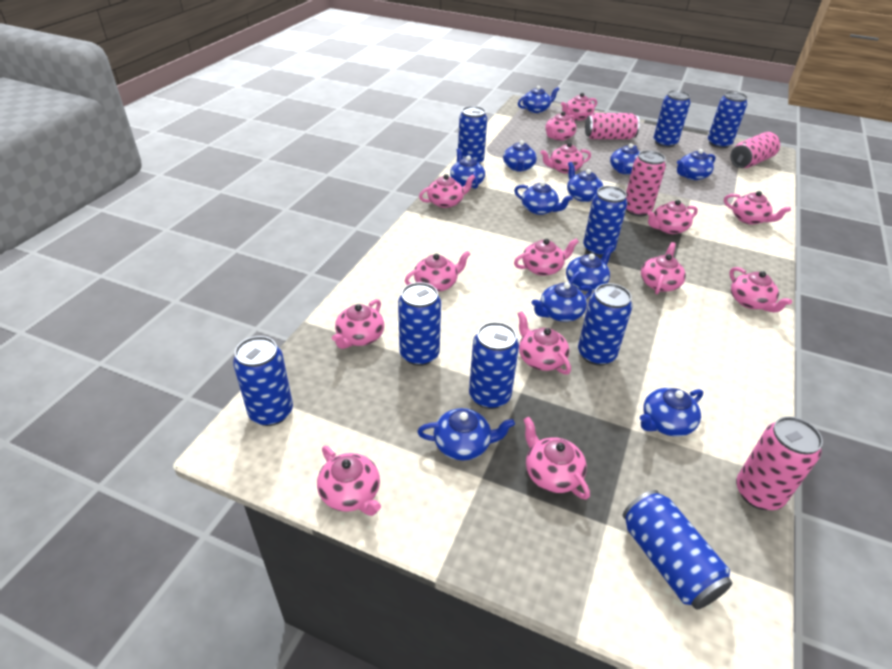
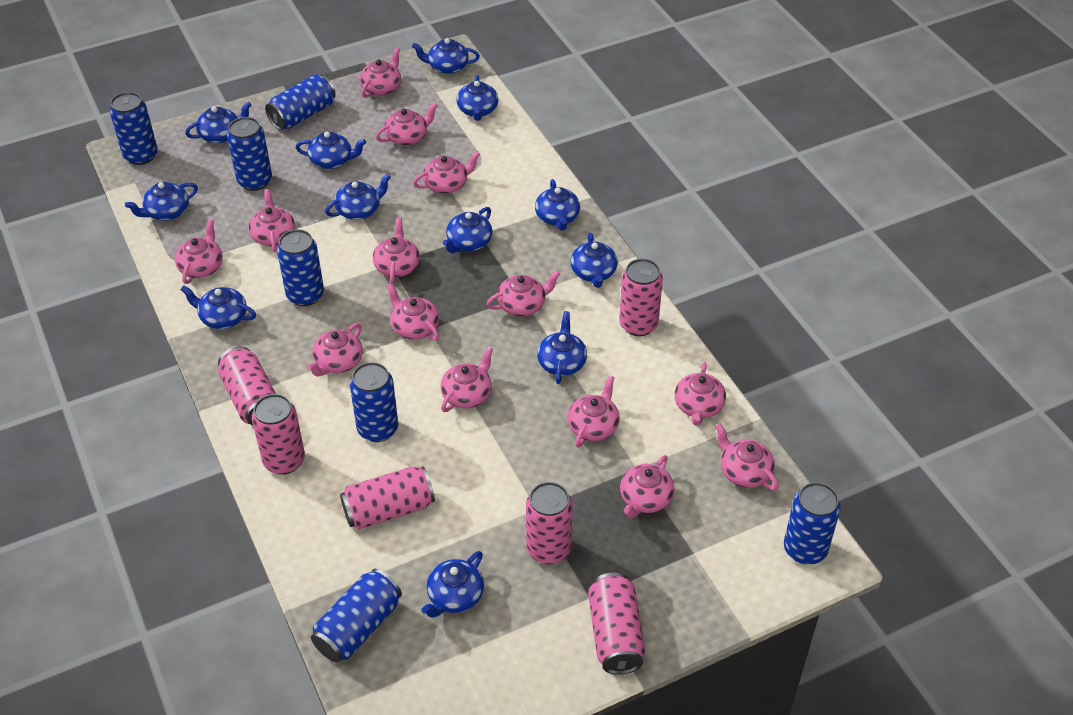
blue can: 9 -> 7
blue teapot: 11 -> 12
pink can: 4 -> 6

